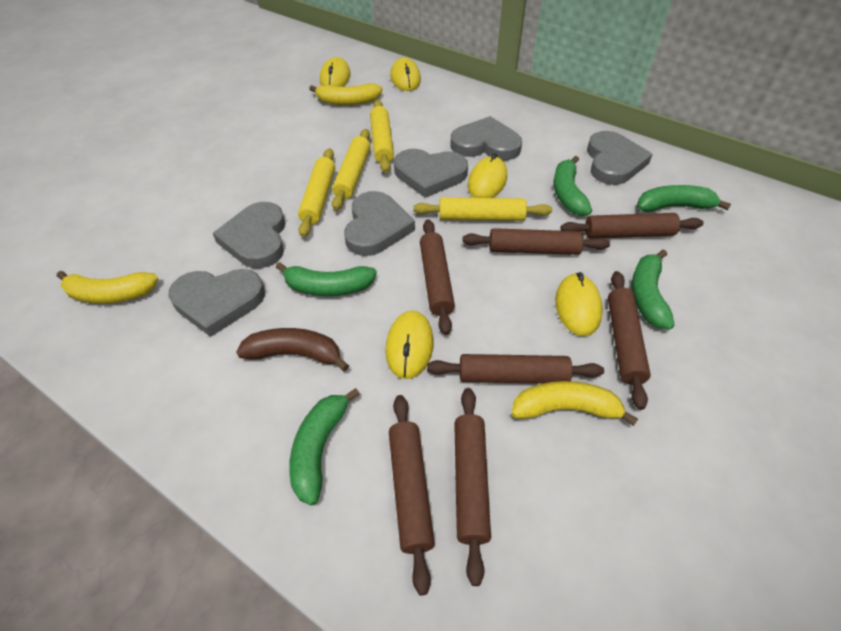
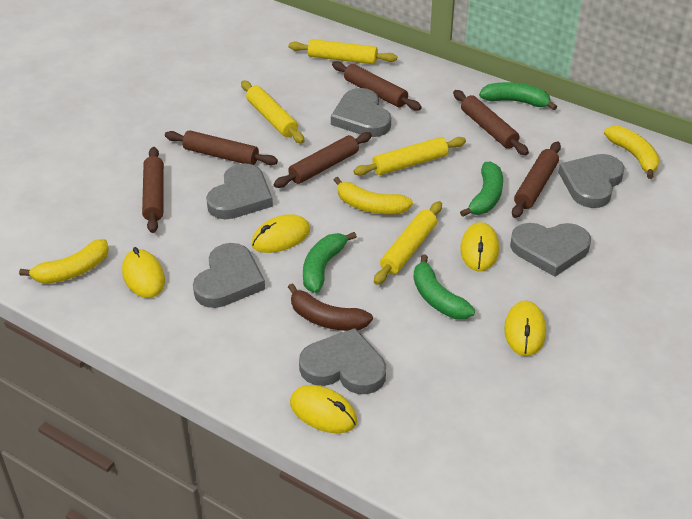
brown rolling pin: 7 -> 6
green banana: 5 -> 4

